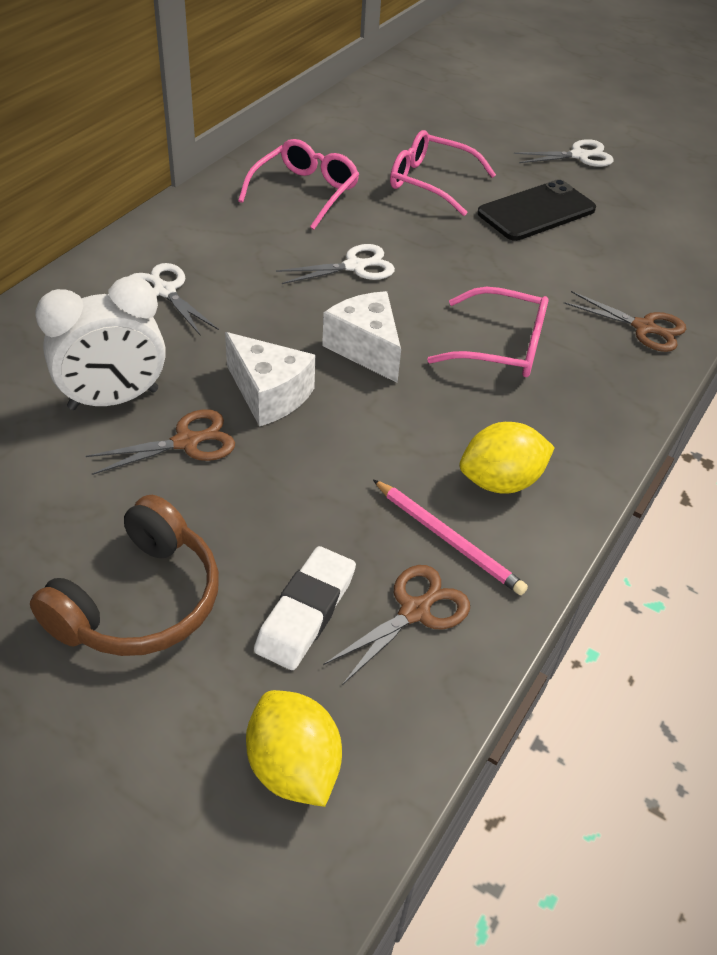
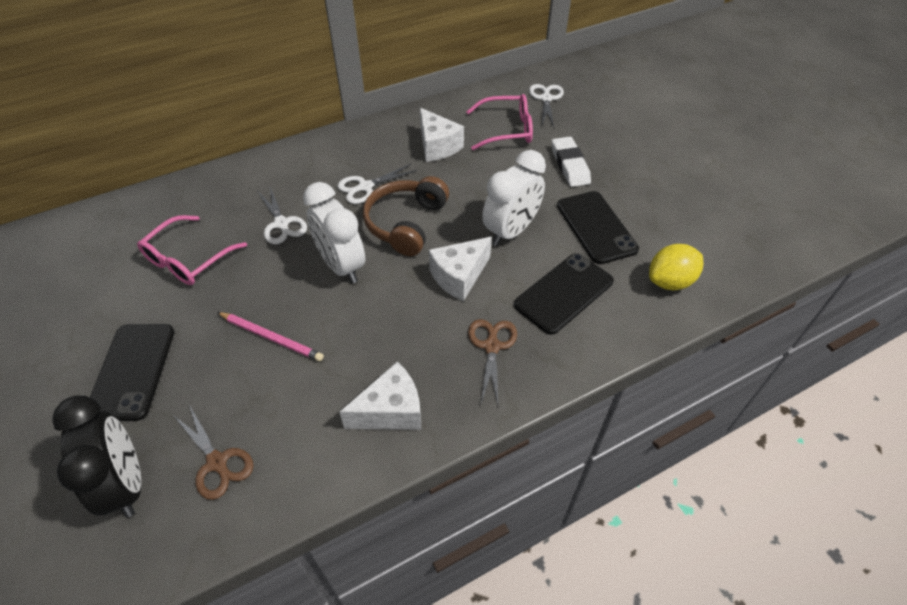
black clock: 0 -> 1
black phone: 1 -> 3
brown scissors: 3 -> 2
pink glasses: 3 -> 2
white cheese: 2 -> 3
white clock: 1 -> 2
yellow lemon: 2 -> 1

